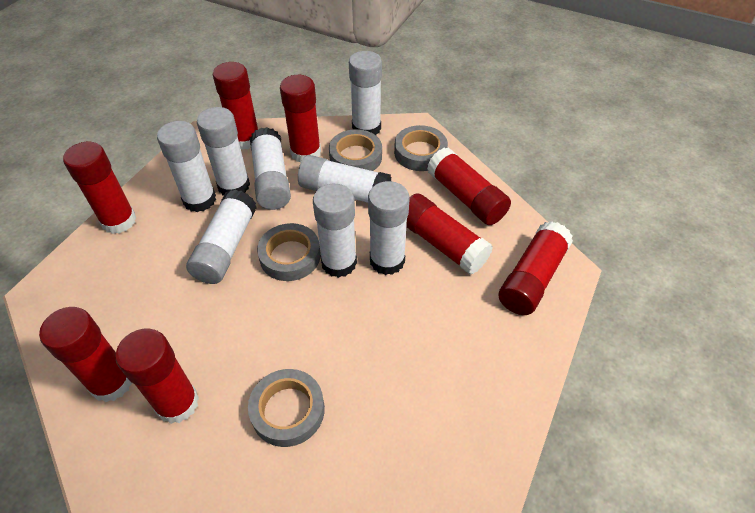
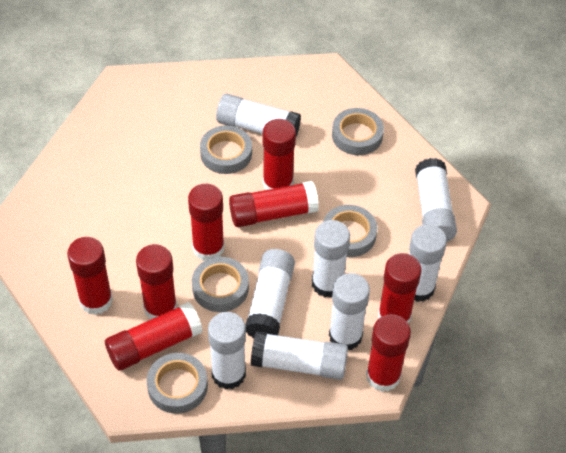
grey tape: 4 -> 5

